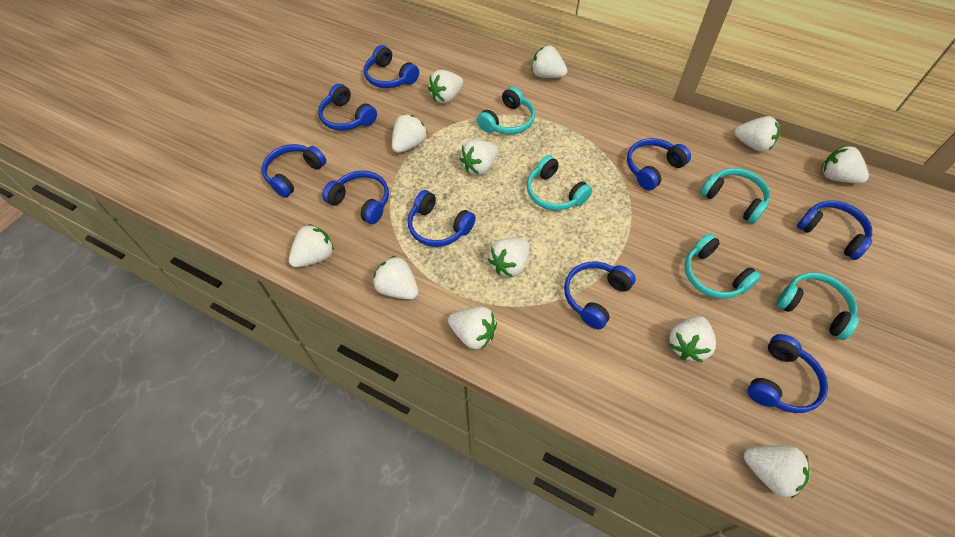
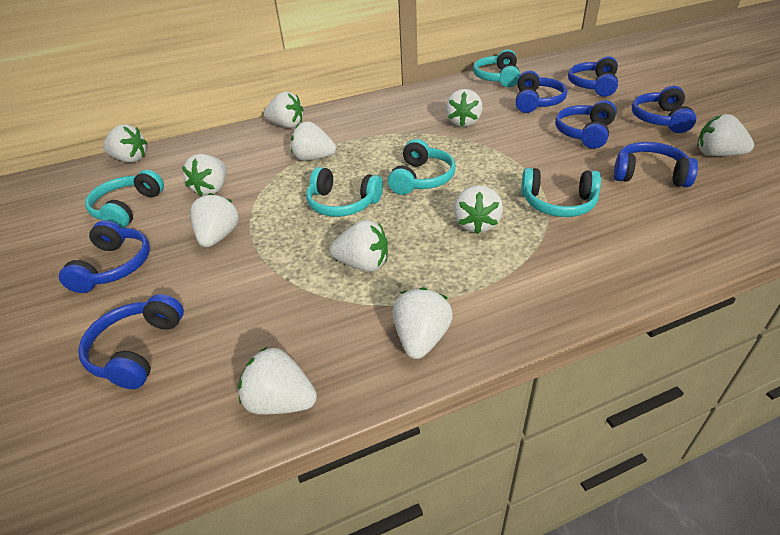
blue headphones: 9 -> 7
white strawberry: 12 -> 11

